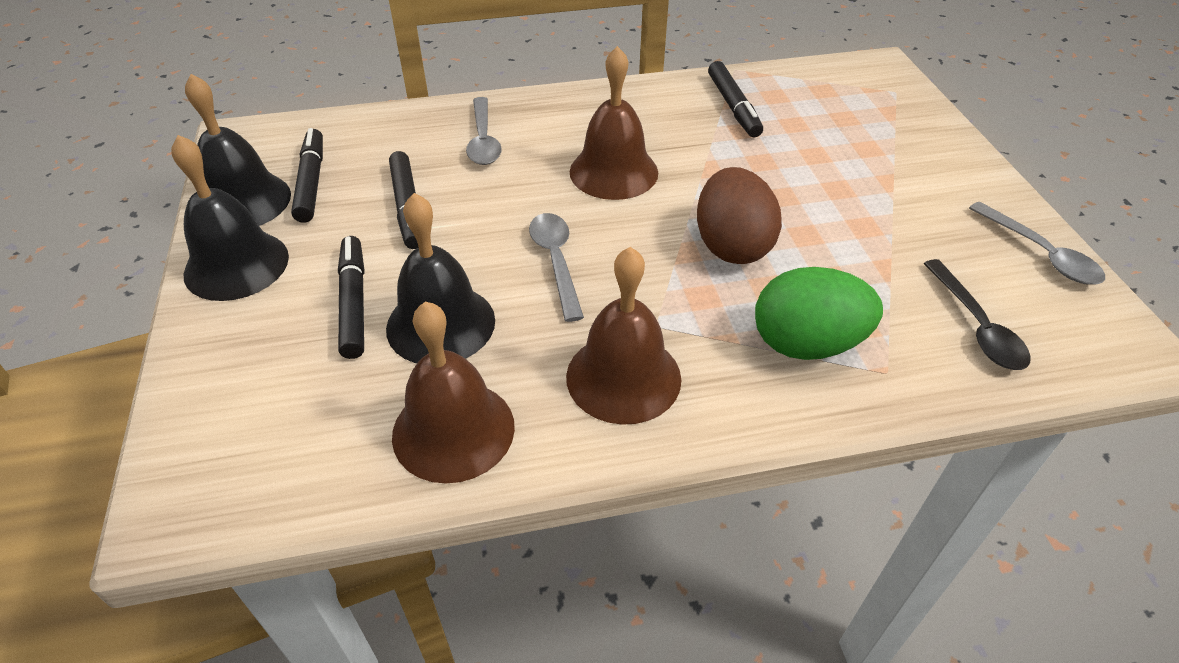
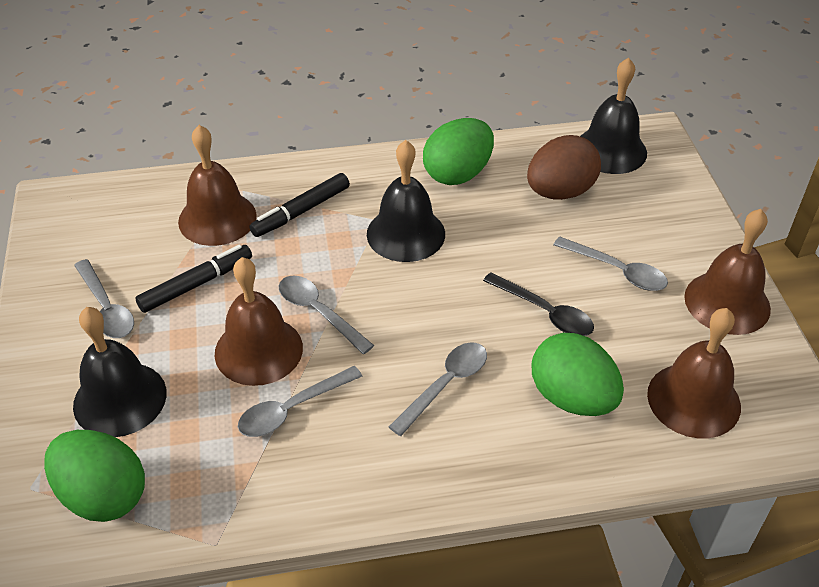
black marker: 4 -> 2
brown bell: 3 -> 4
green egg: 1 -> 3
grey spoon: 3 -> 5

